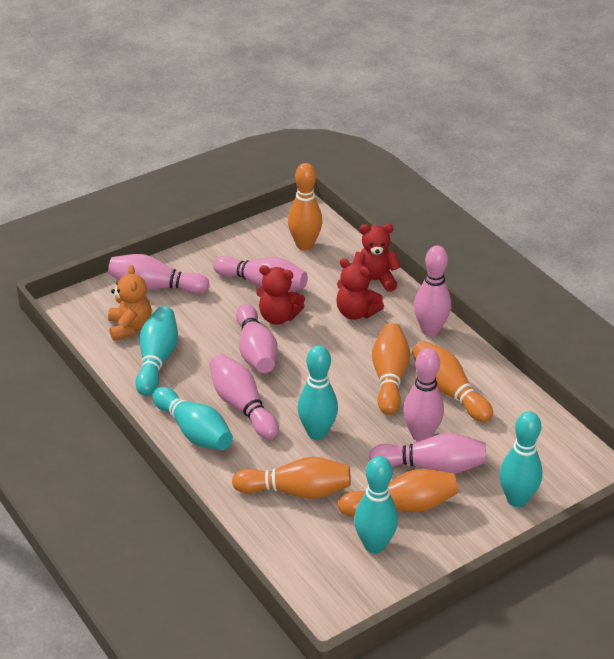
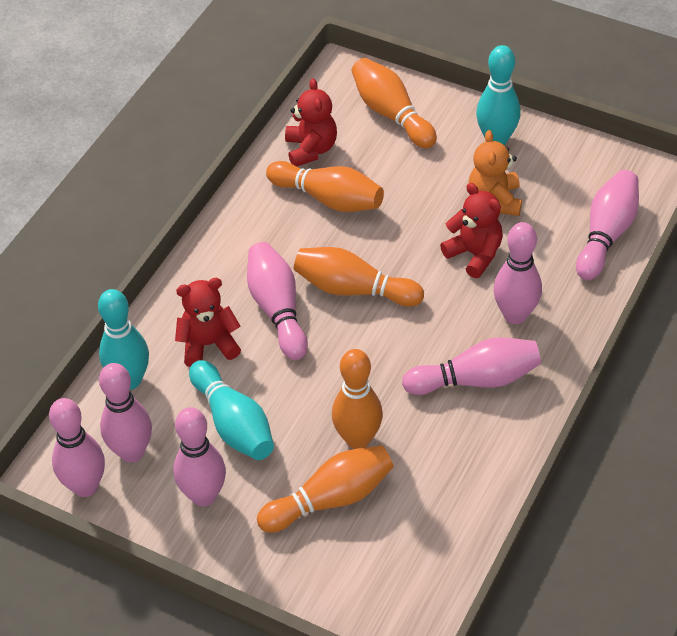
turquoise bowling pin: 5 -> 3

